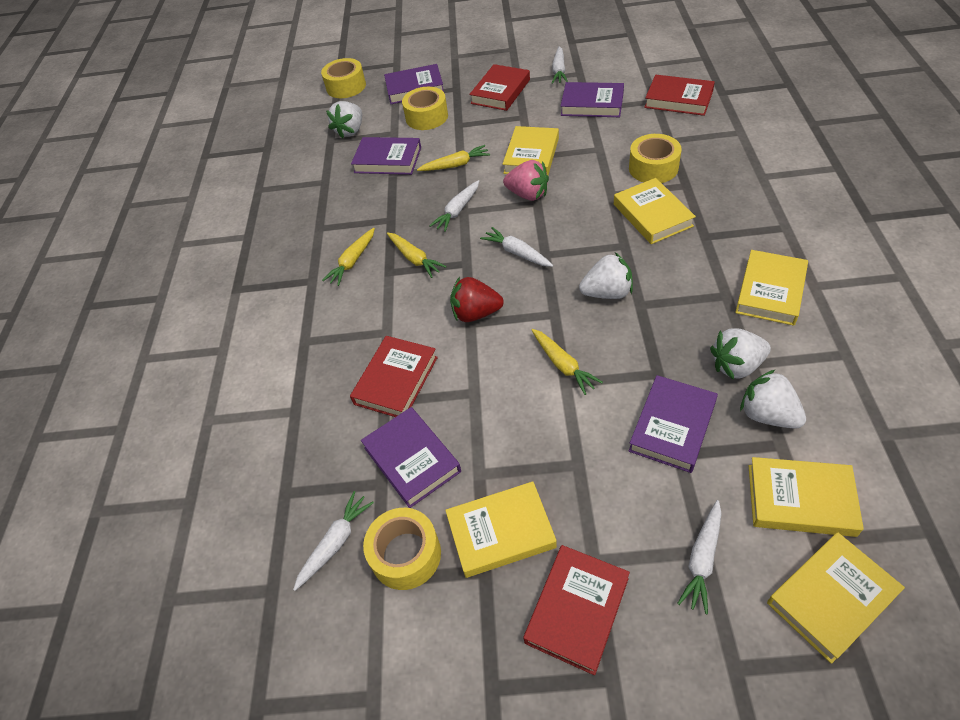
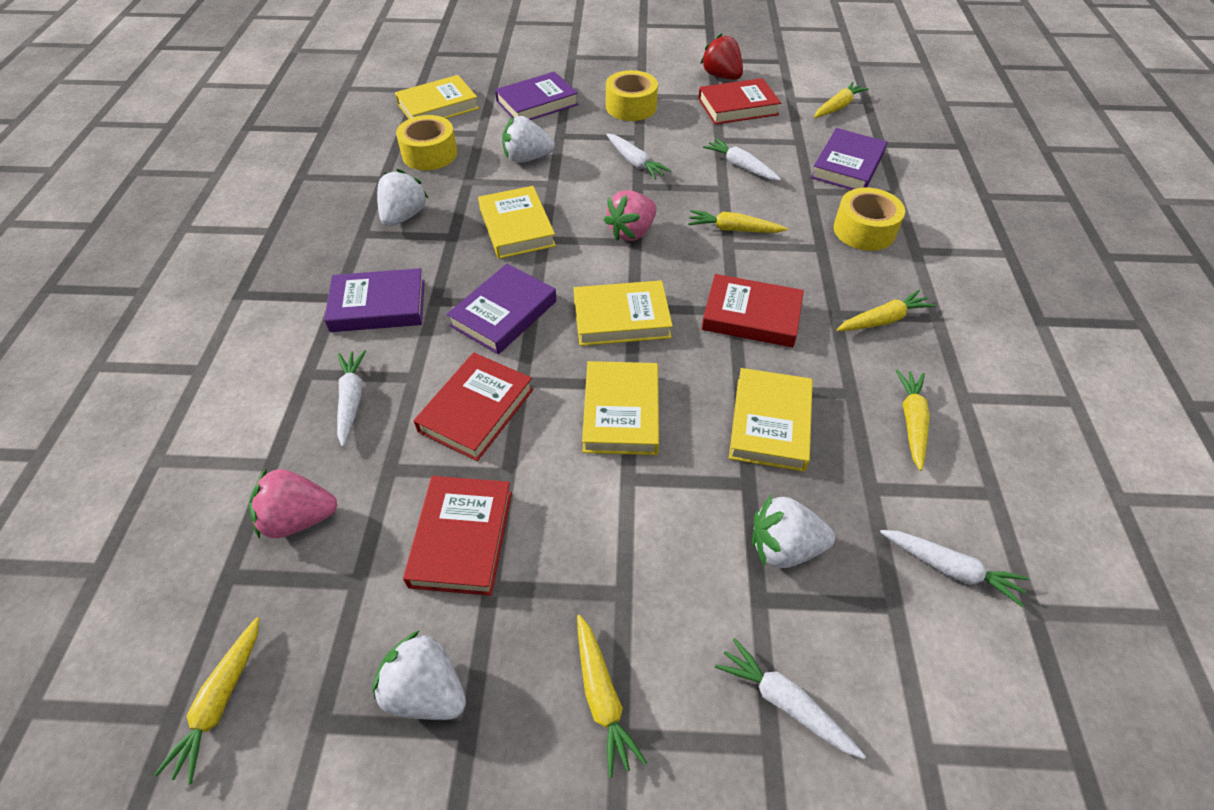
pink strawberry: 1 -> 2
purple book: 5 -> 4
yellow book: 6 -> 5
yellow carrot: 4 -> 6
yellow tape: 4 -> 3

